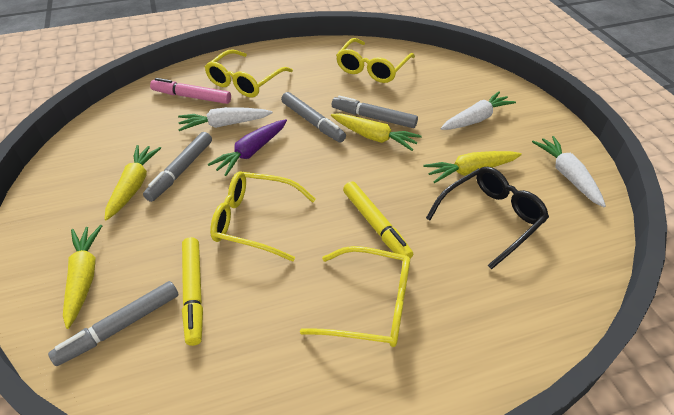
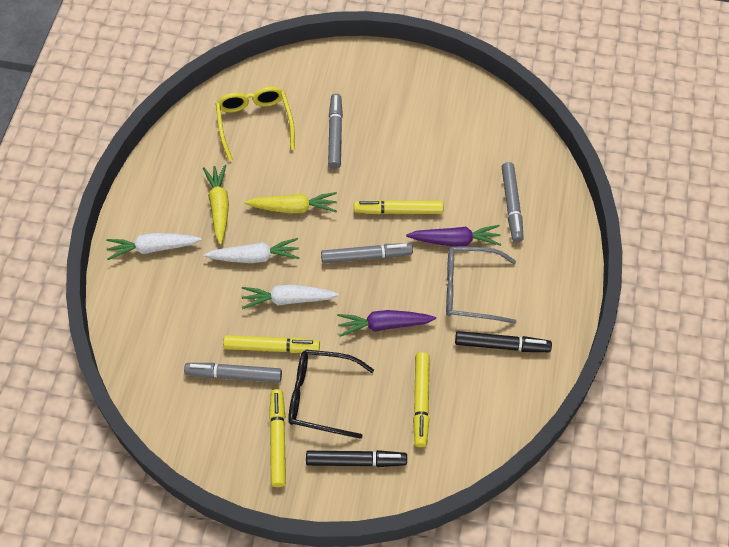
black marker: 0 -> 2
grey glasses: 0 -> 1
pink marker: 1 -> 0
purple carrot: 1 -> 2
yellow carrot: 4 -> 2
yellow glasses: 4 -> 1
yellow marker: 2 -> 4

